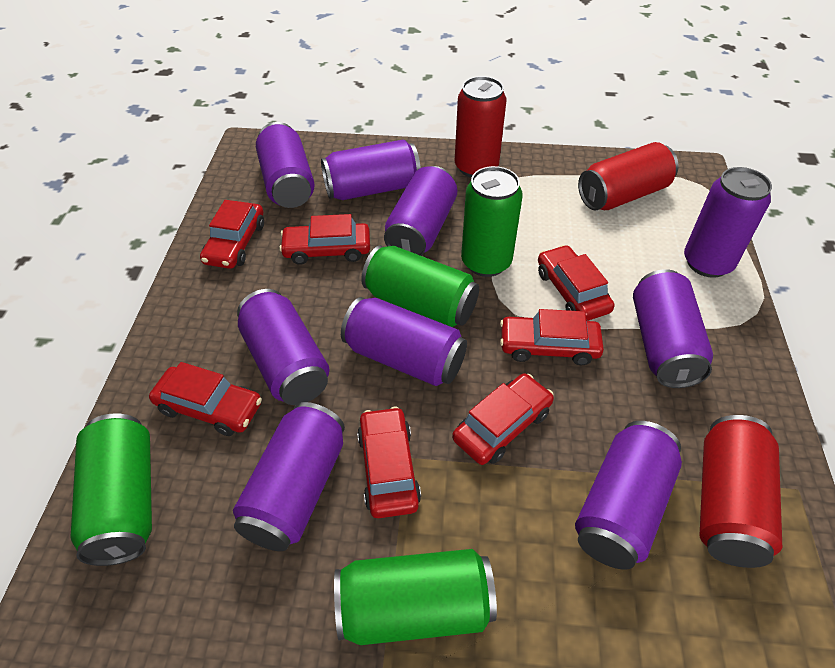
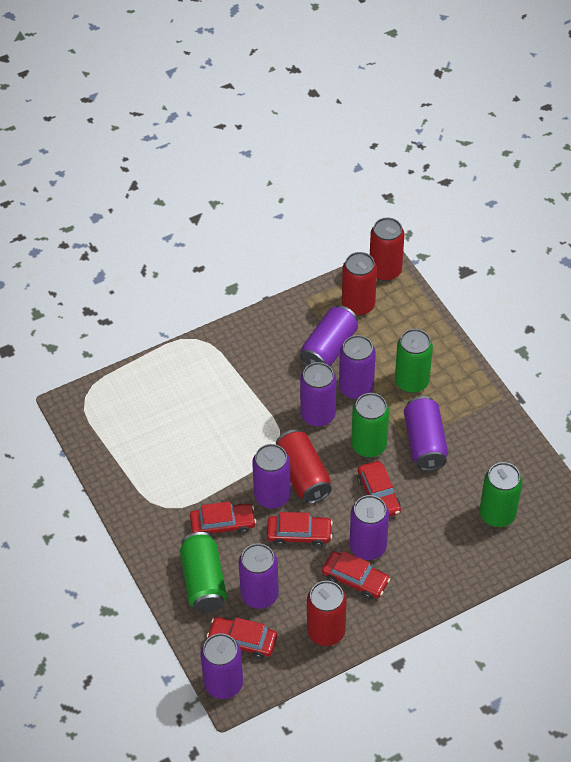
purple can: 9 -> 8
red can: 3 -> 4
red car: 7 -> 5

